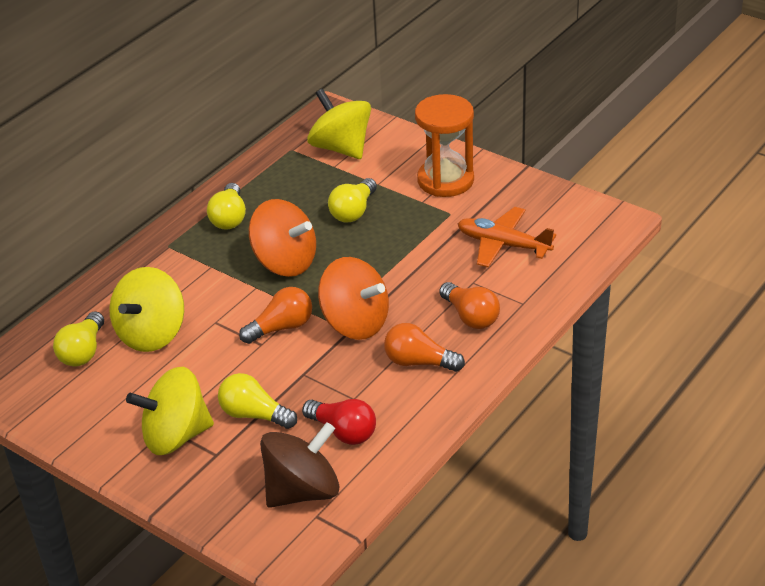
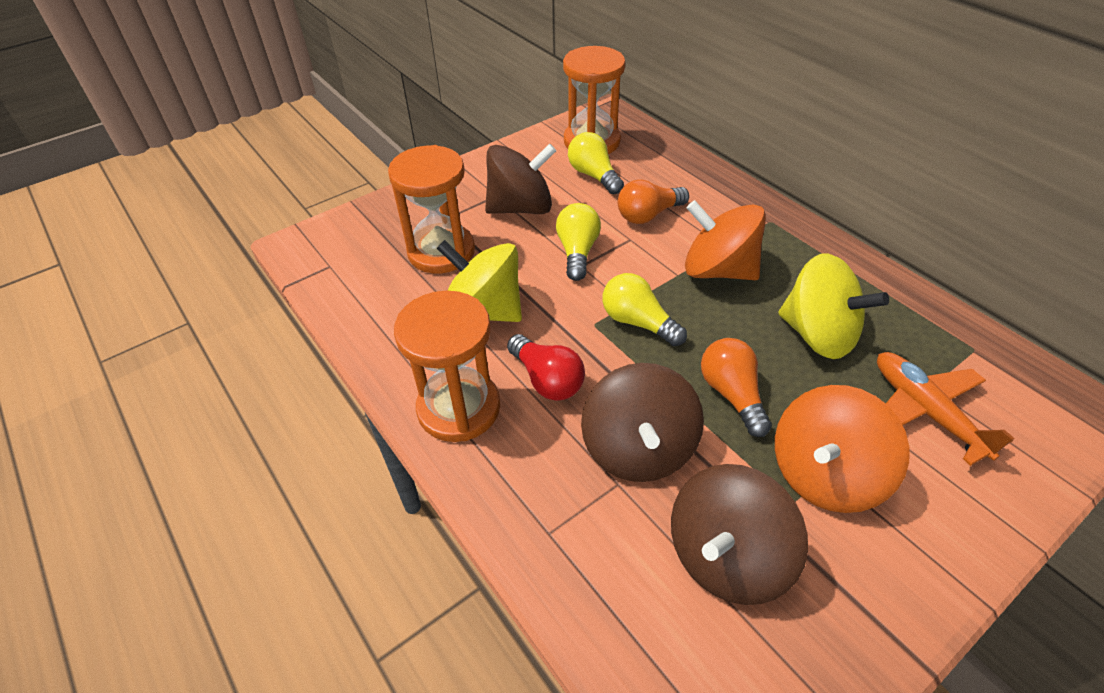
brown spinning top: 1 -> 3
orange hourglass: 1 -> 3
orange light bulb: 3 -> 2
yellow light bulb: 4 -> 3
yellow spinning top: 3 -> 2

